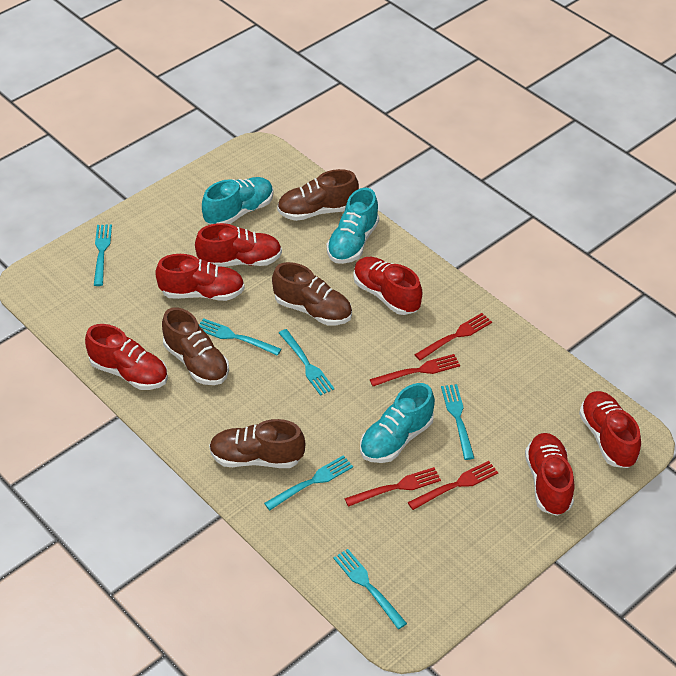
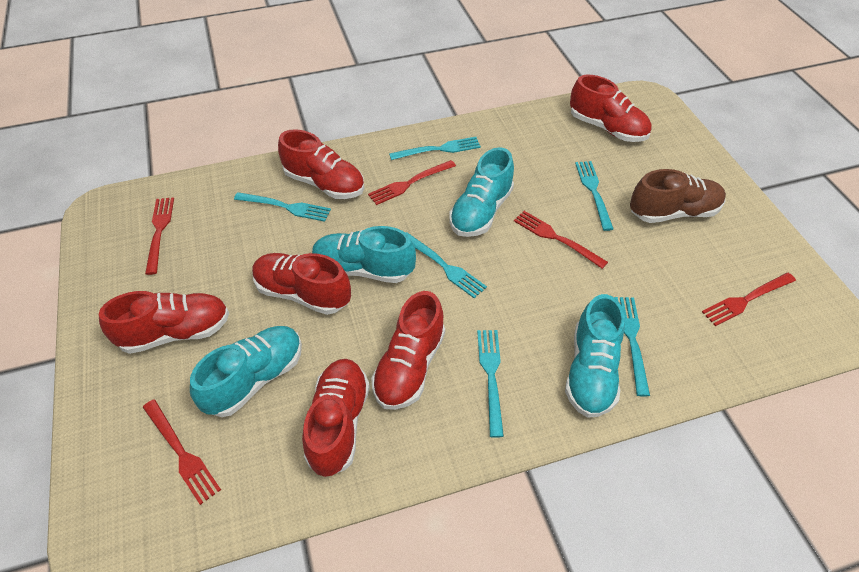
brown shoe: 4 -> 1
red fork: 4 -> 5
turquoise shoe: 3 -> 4

